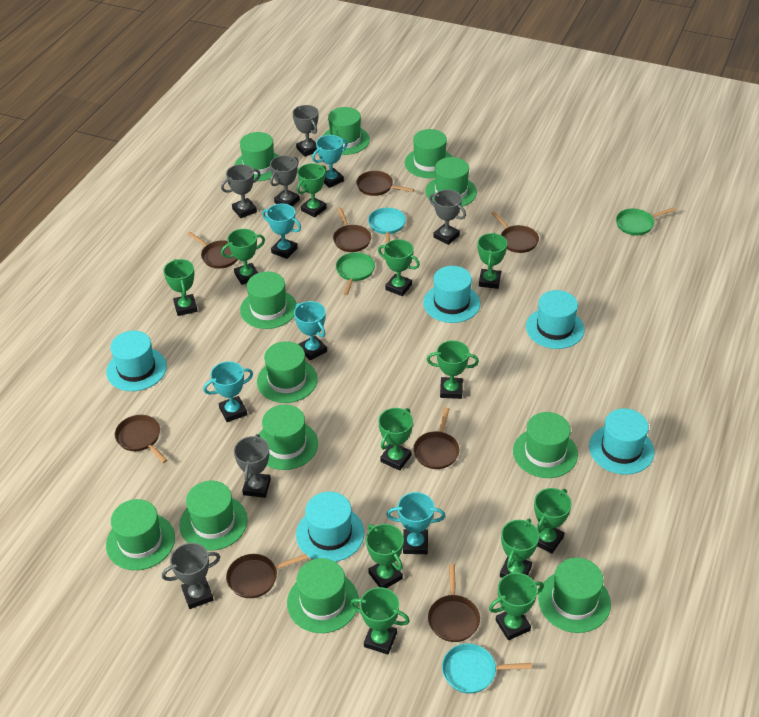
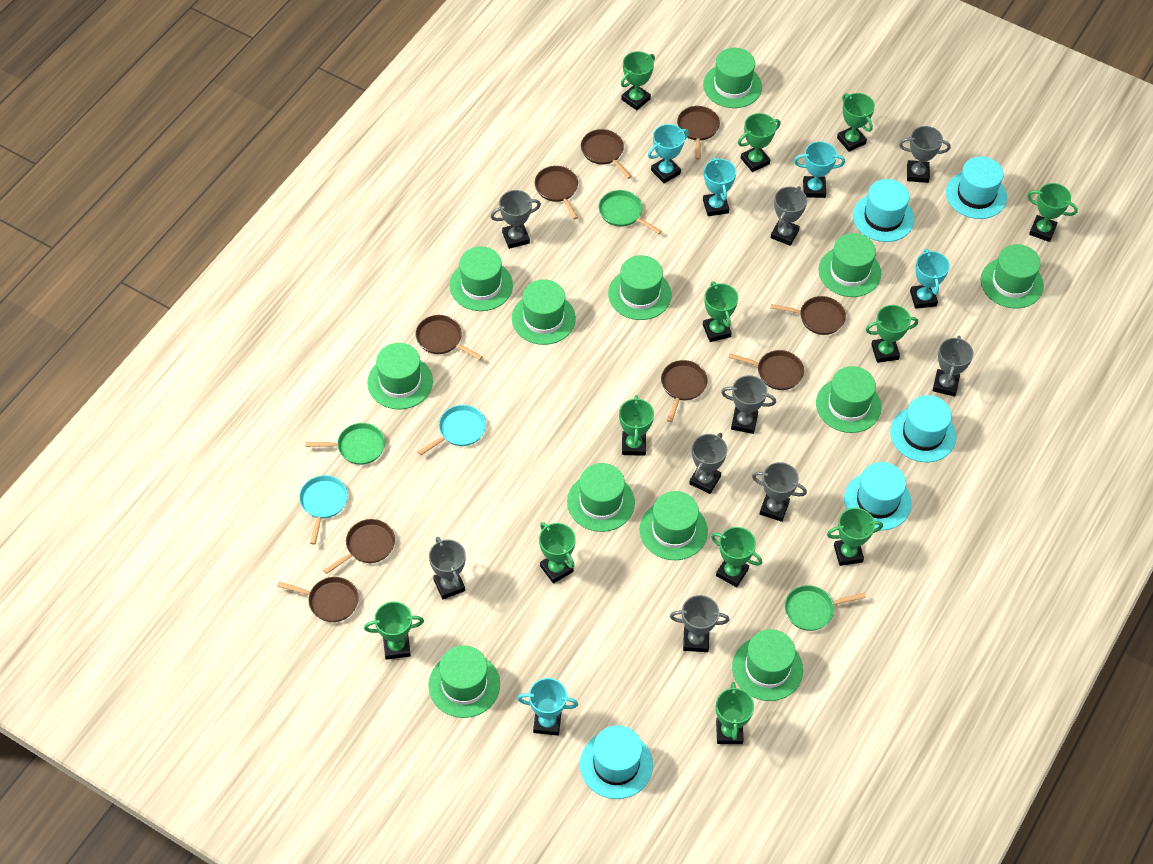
brown pan: 8 -> 9
green pan: 2 -> 3
grey trophy: 6 -> 9

